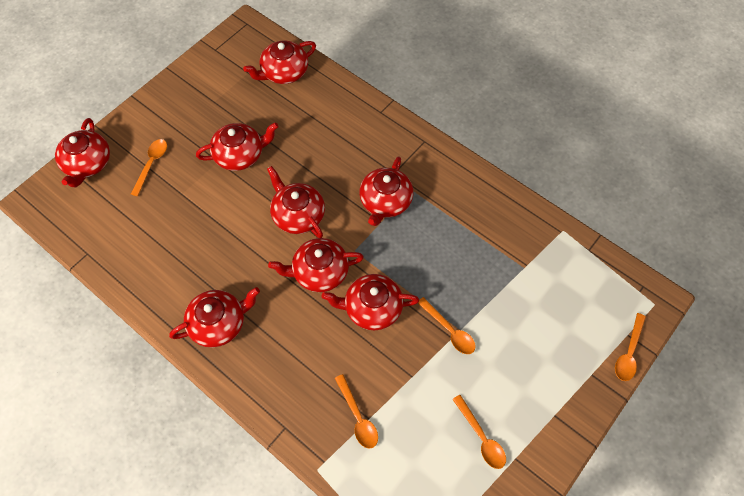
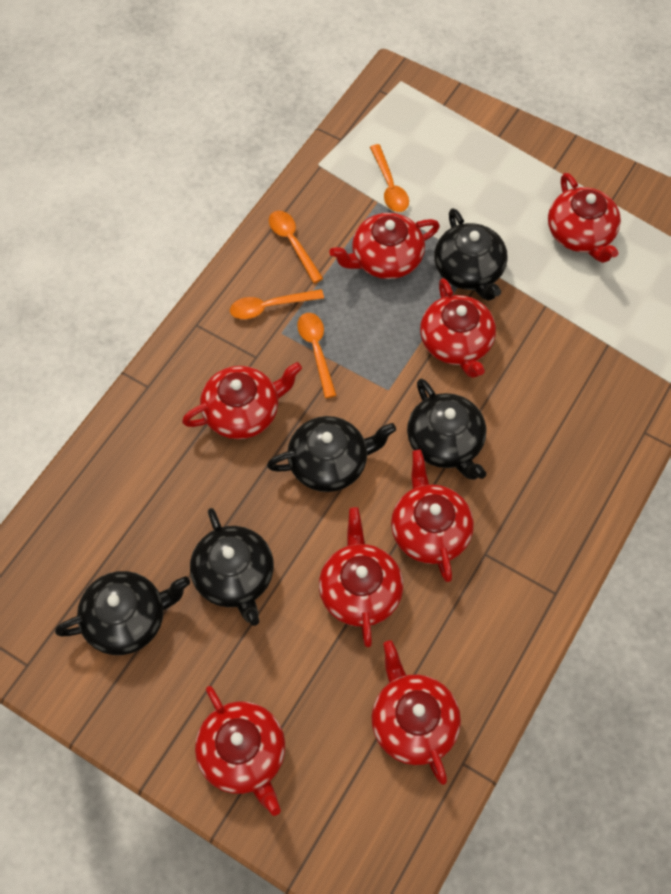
black teapot: 0 -> 5
orange spoon: 5 -> 4

